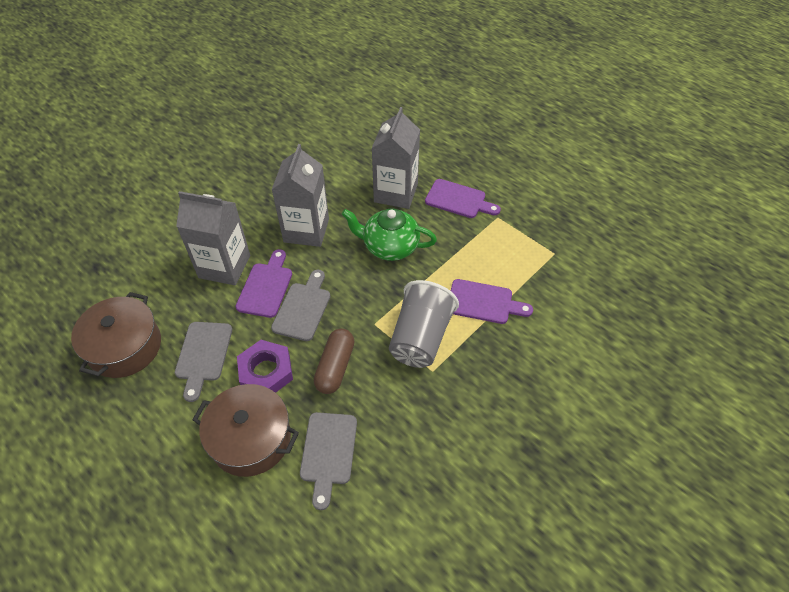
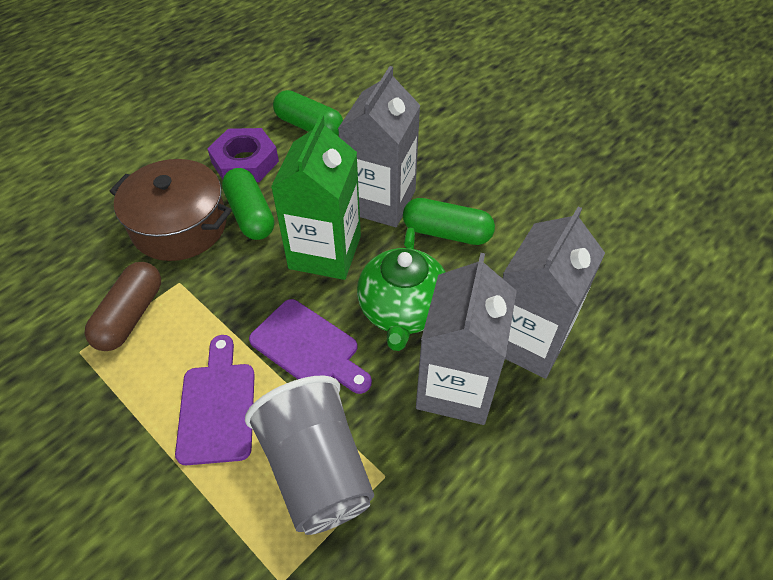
brown pot: 2 -> 1
green capsule: 0 -> 3
green carton: 0 -> 1
grey cutting board: 3 -> 0
purple cutting board: 3 -> 2

